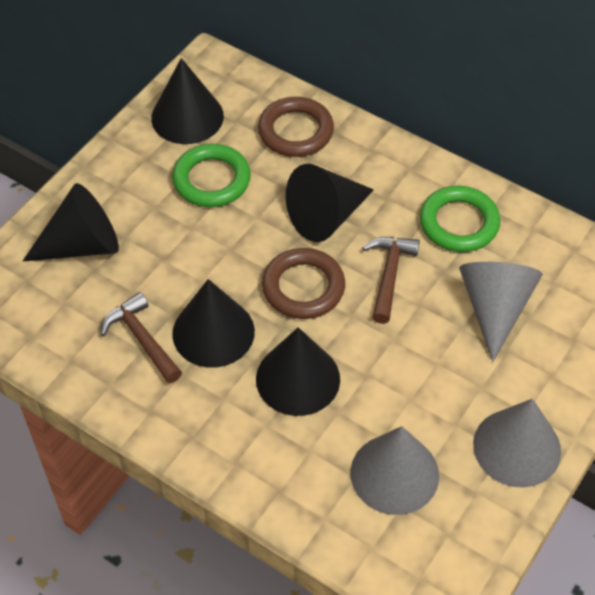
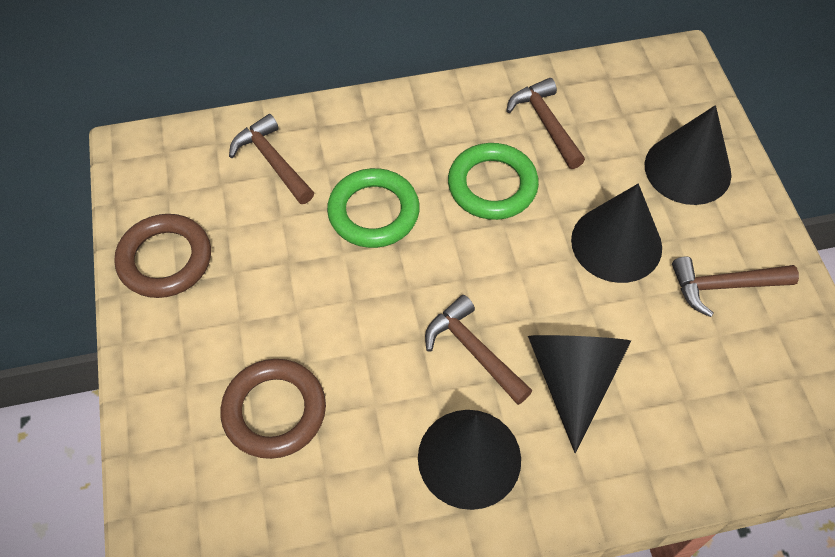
black cone: 5 -> 4
brown hammer: 2 -> 4
grey cone: 3 -> 0

